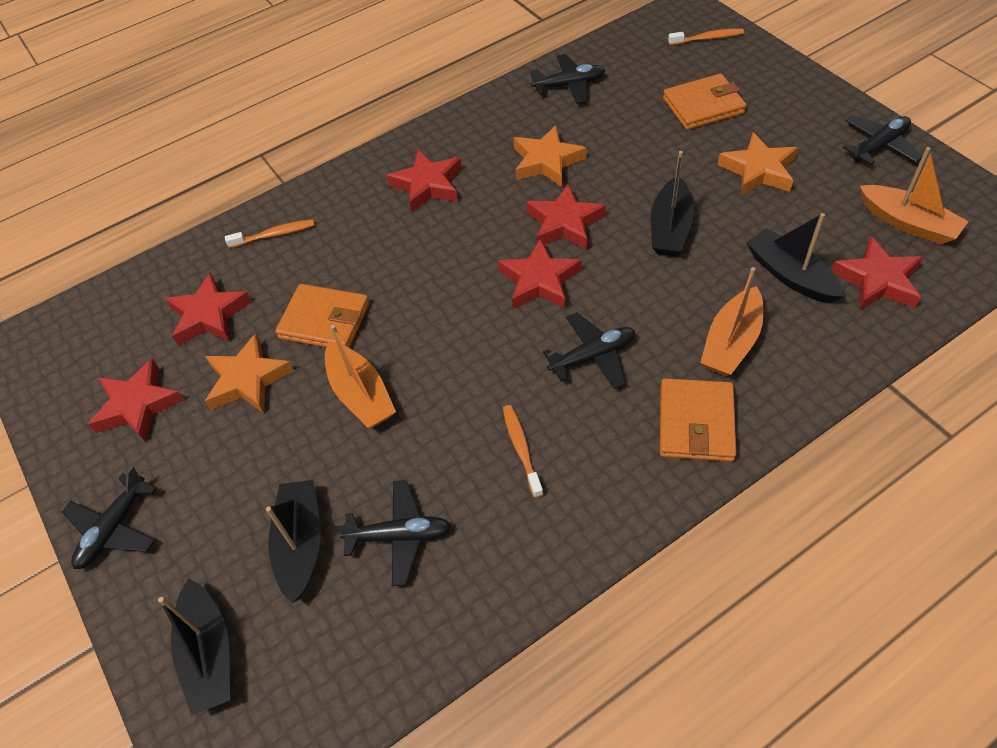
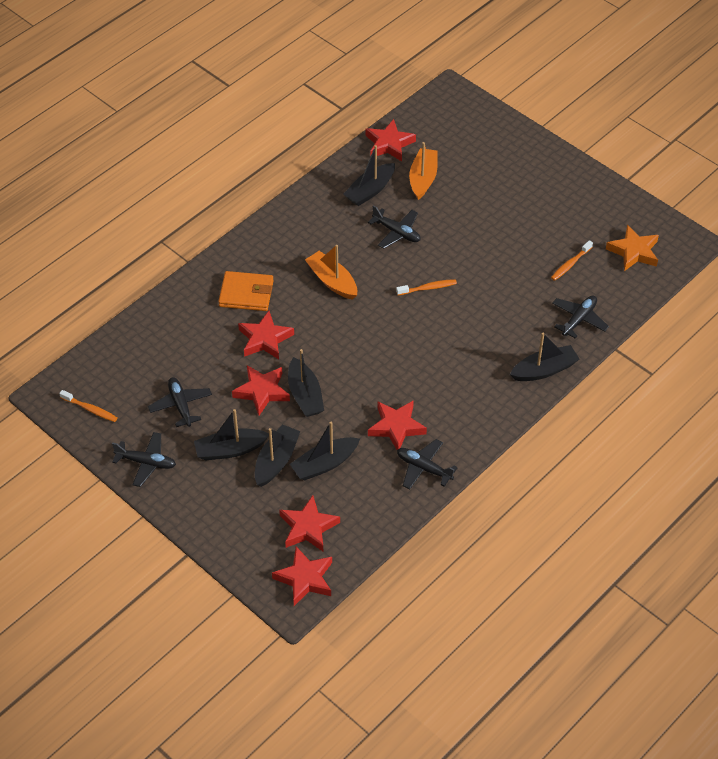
black boat: 4 -> 6
orange boat: 3 -> 2
orange star: 3 -> 1
orange wallet: 3 -> 1

